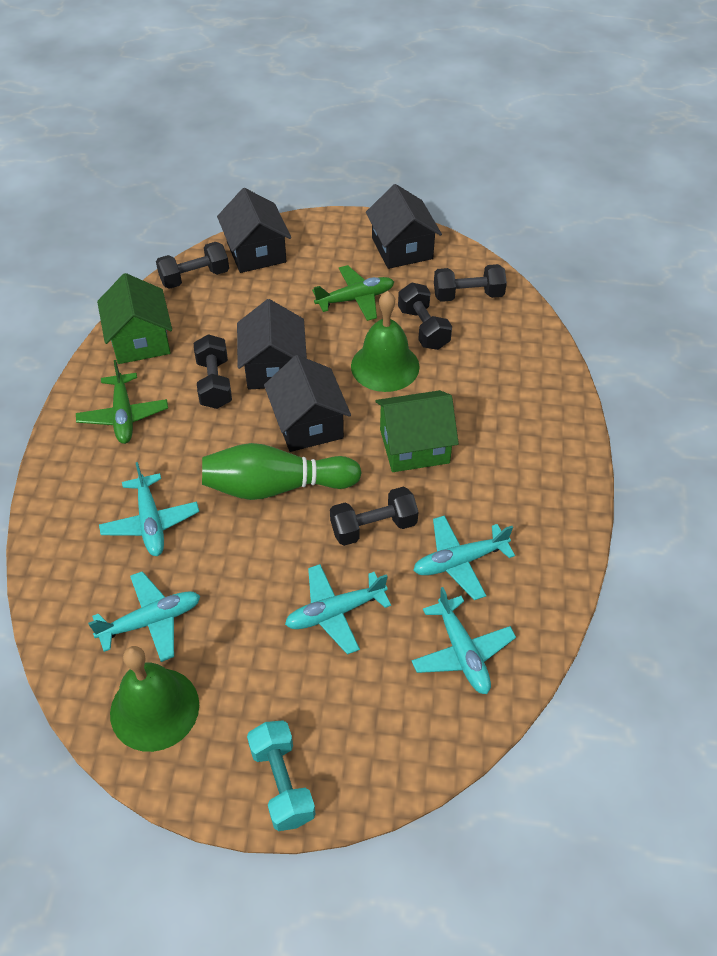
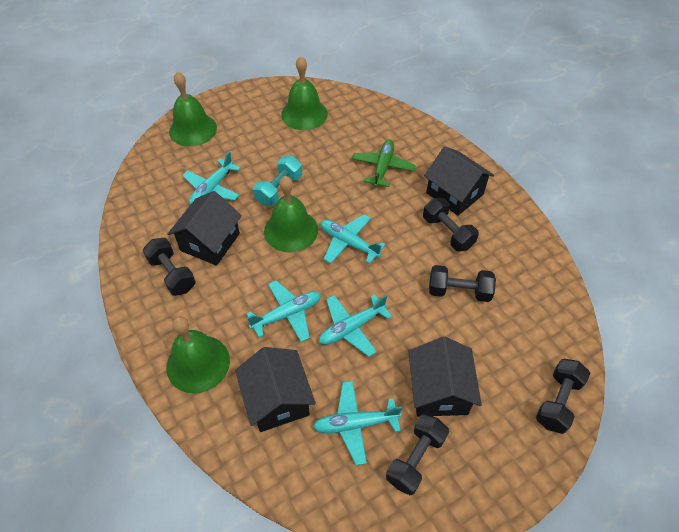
green bell: 2 -> 4
green bowling pin: 1 -> 0
green house: 2 -> 0
green plane: 2 -> 1

